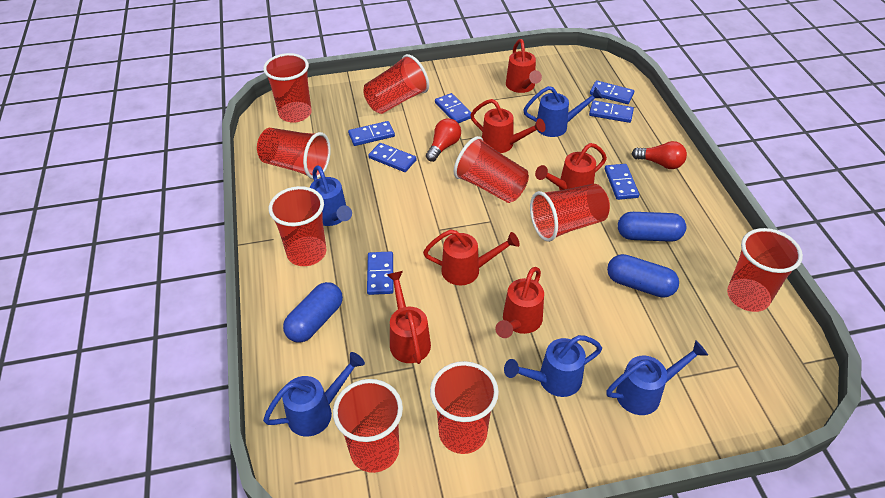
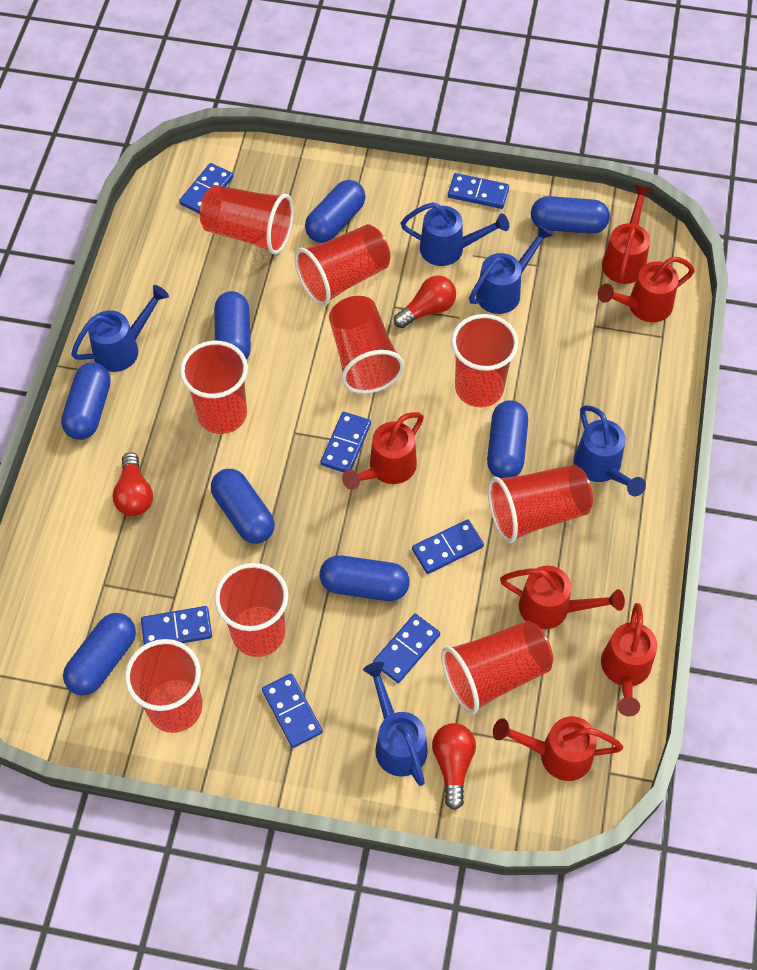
blue capsule: 3 -> 8
red light bulb: 2 -> 3

